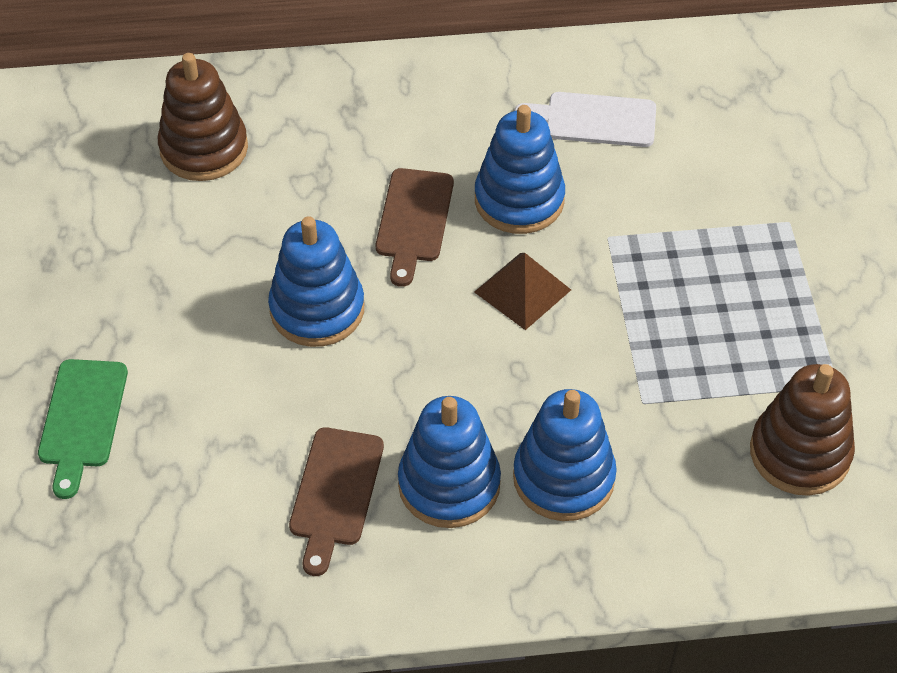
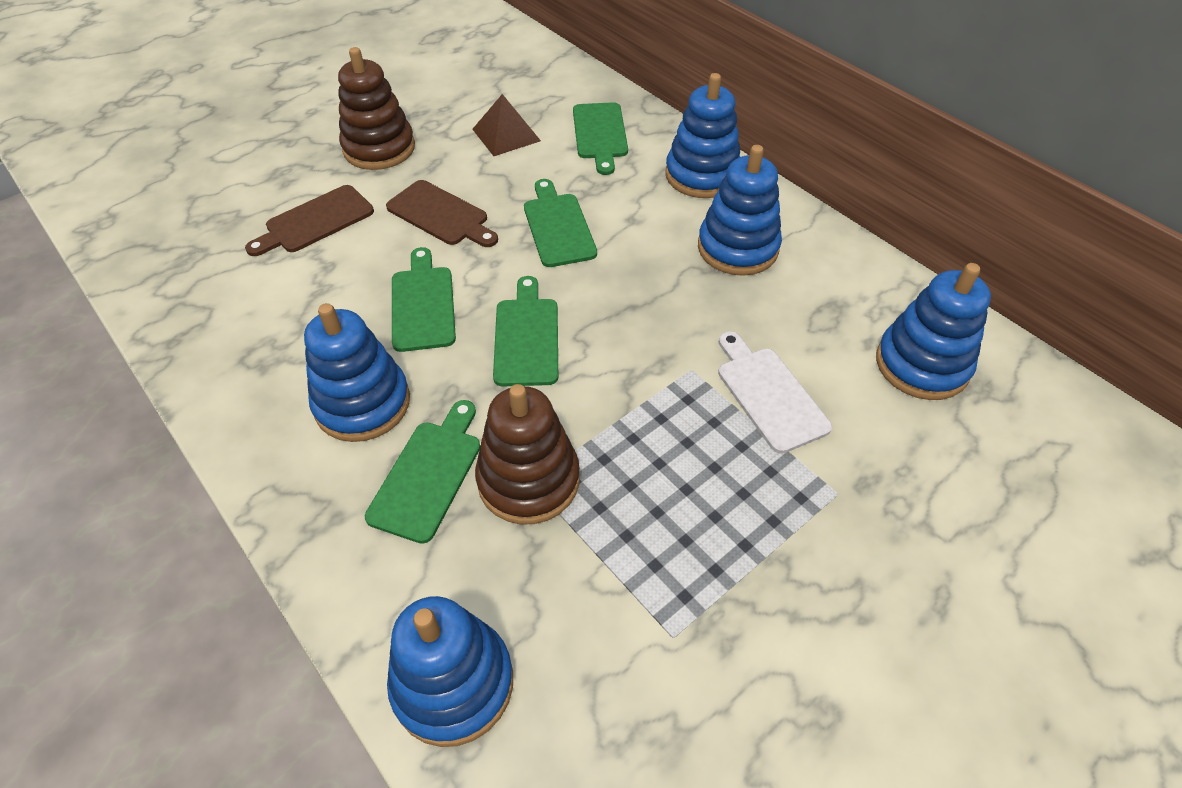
blue stacking toy: 4 -> 5
green cutting board: 1 -> 5

